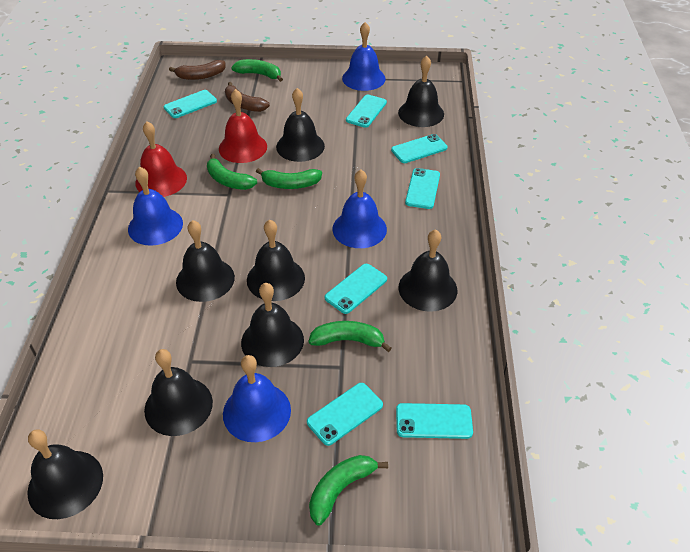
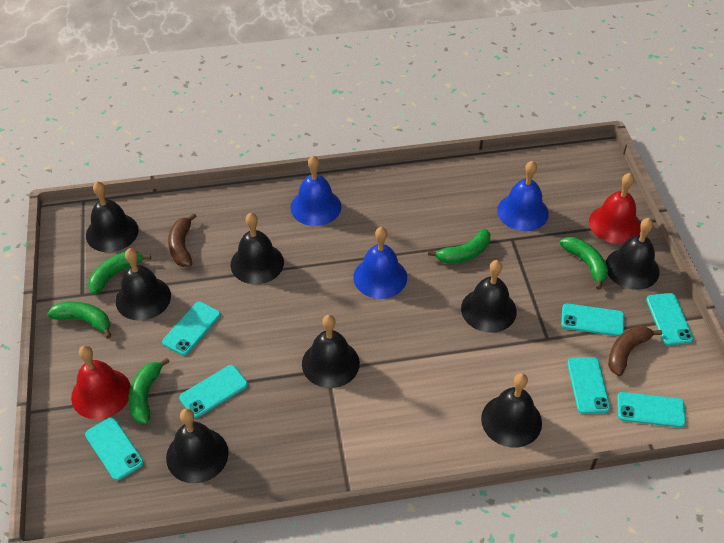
blue bell: 4 -> 3

